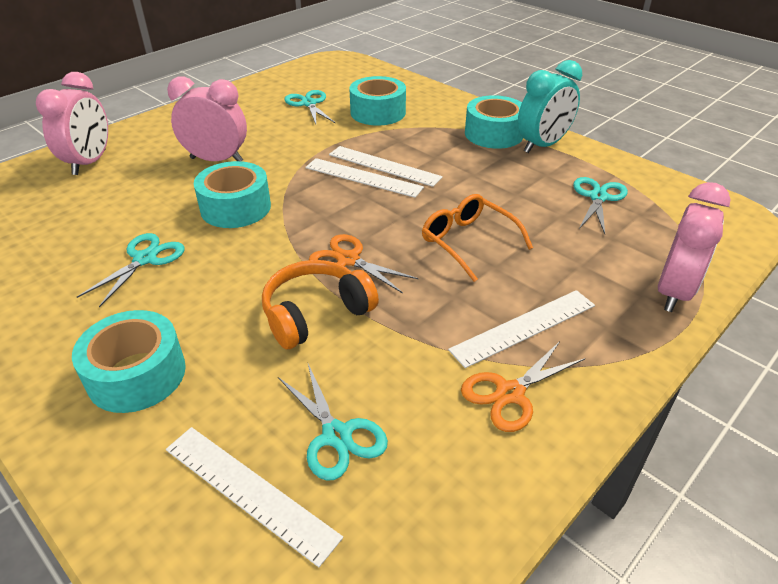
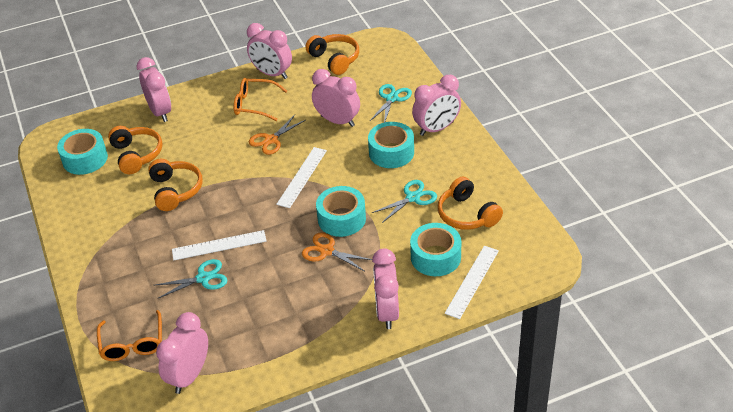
orange glasses: 1 -> 2
orange headphones: 1 -> 4
pink clock: 3 -> 6
turquoise clock: 1 -> 0
turquoise scissors: 4 -> 3
white ruler: 4 -> 3

